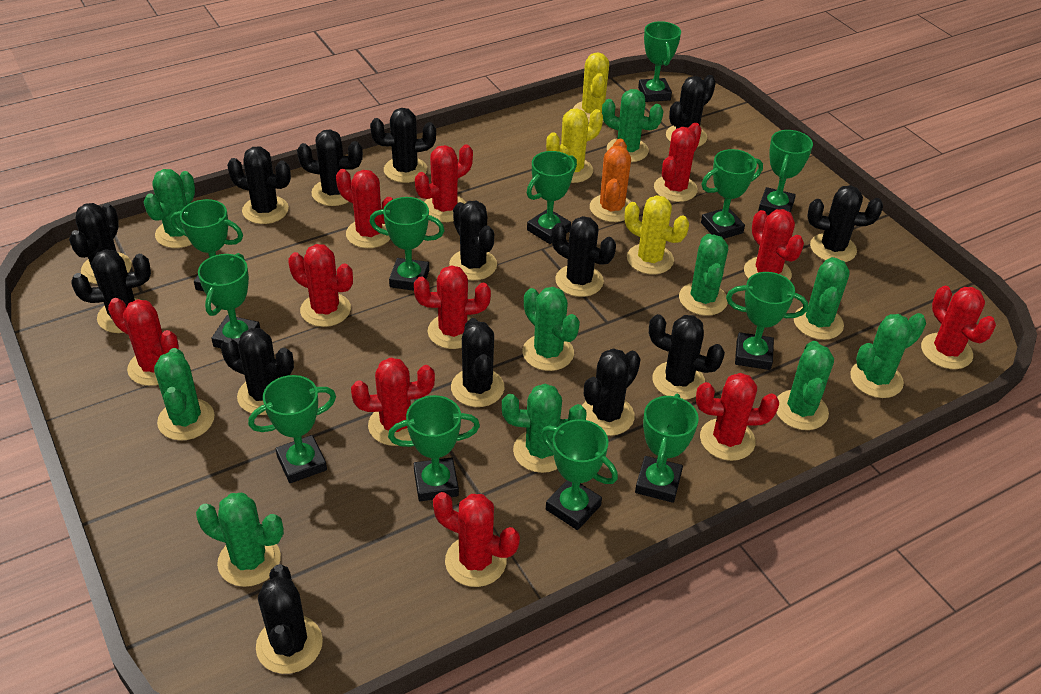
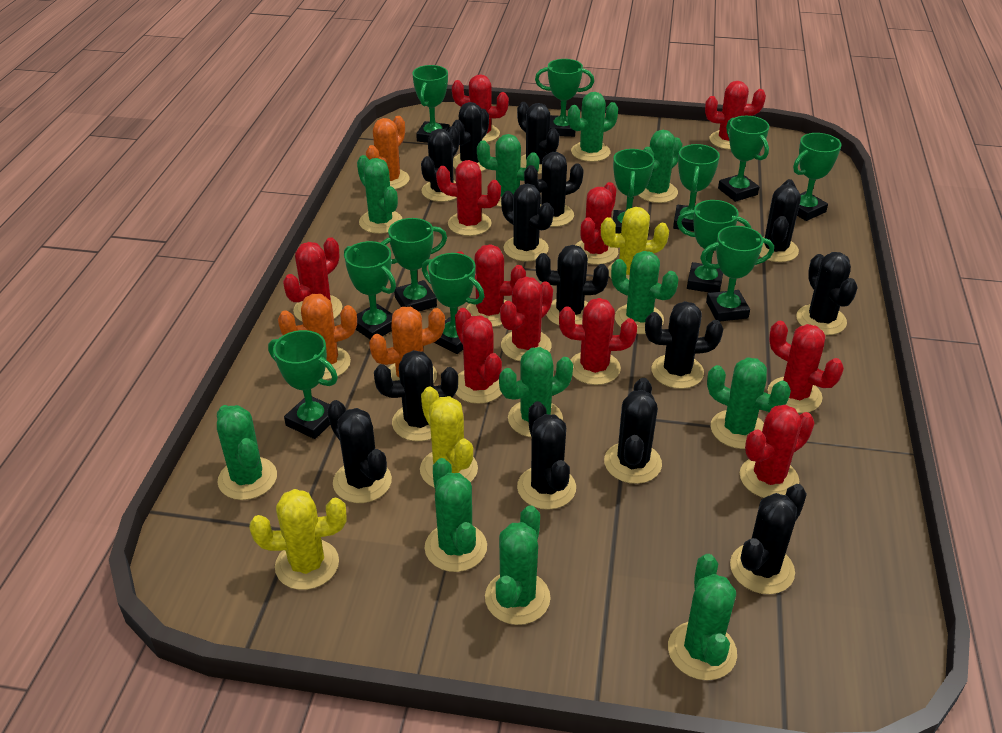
green cactus: 10 -> 11
orange cactus: 1 -> 3

